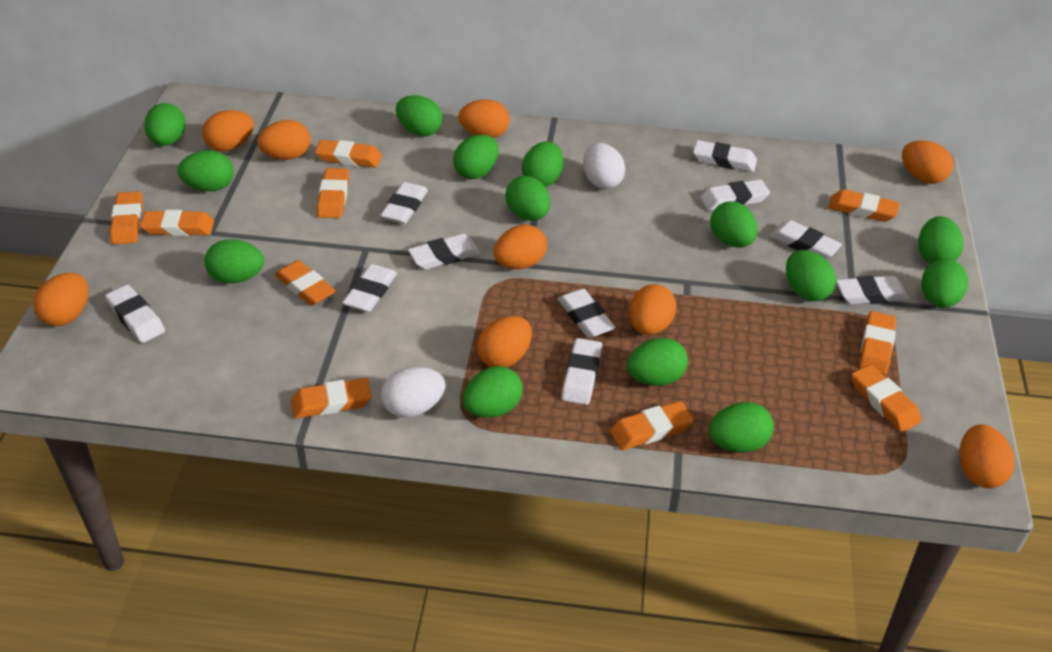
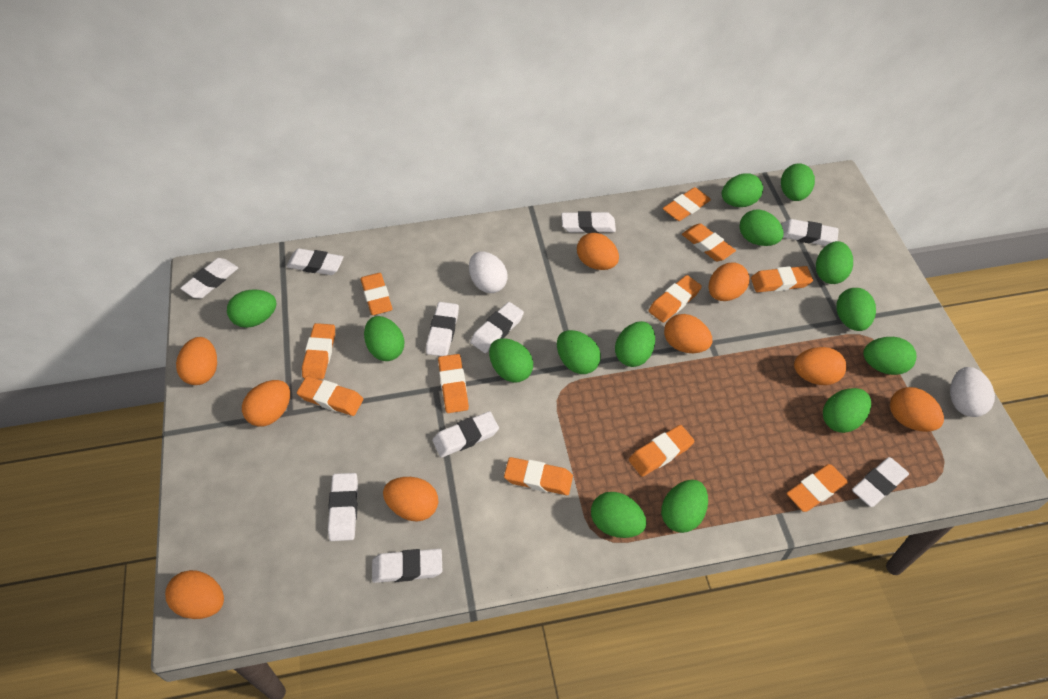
orange eraser: 10 -> 11

